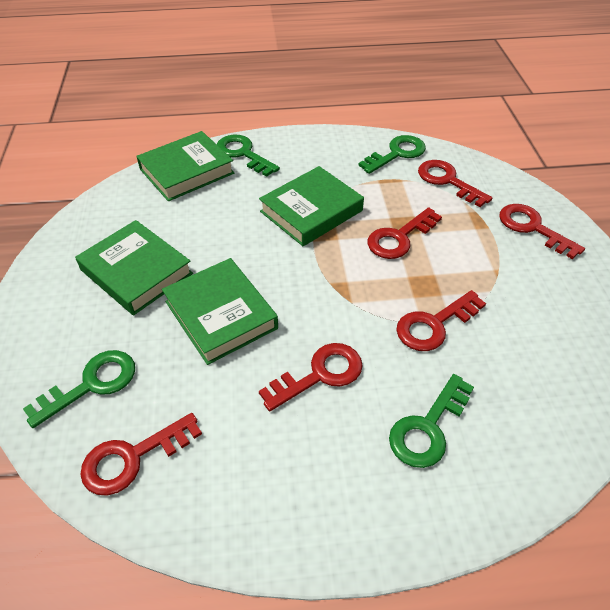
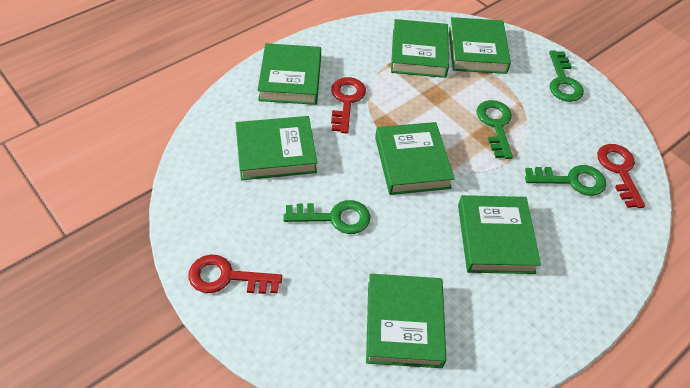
green book: 4 -> 7
red key: 6 -> 3

